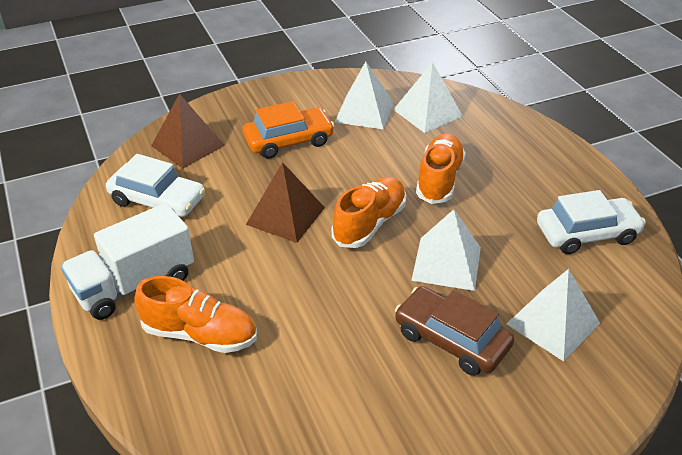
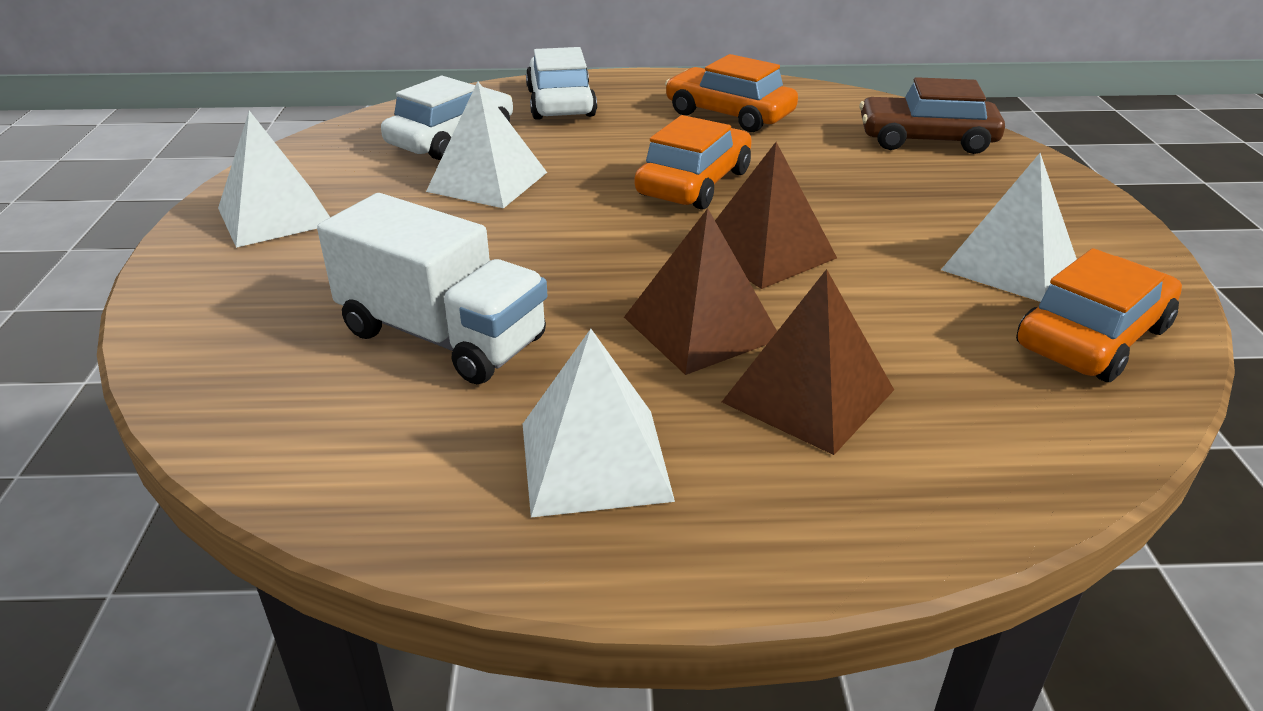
brown pyramid: 2 -> 3
orange car: 1 -> 3
orange shoe: 3 -> 0

